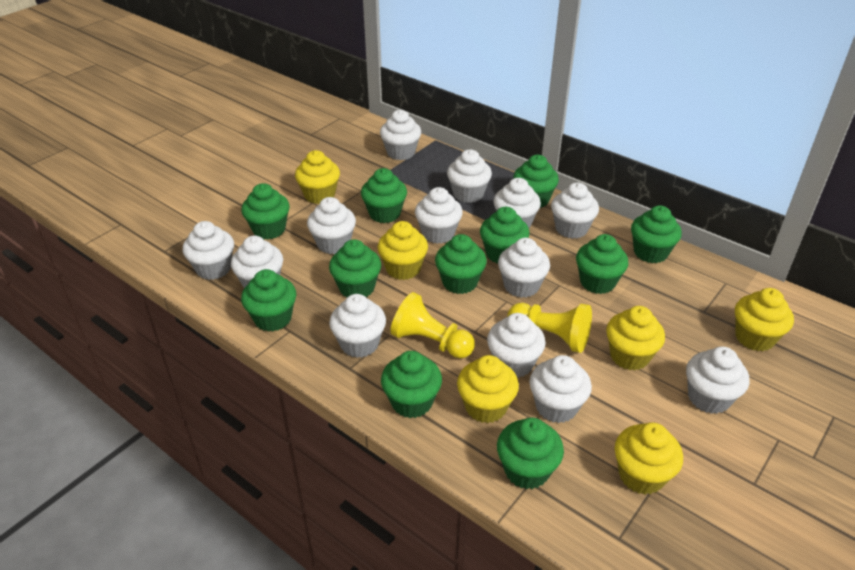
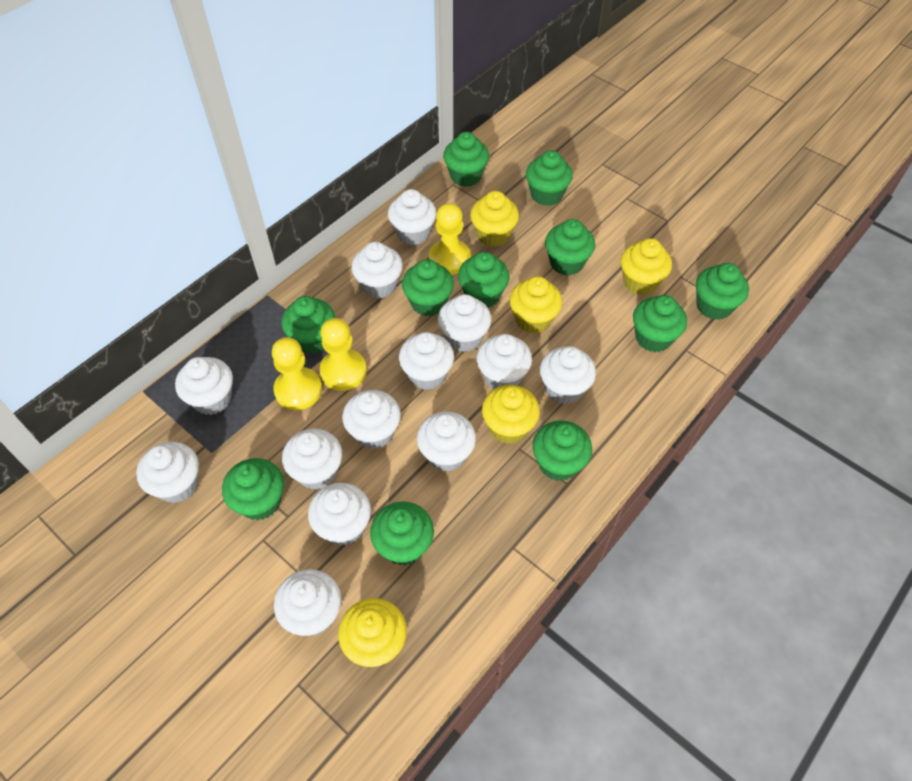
yellow cupcake: 6 -> 5
yellow pawn: 2 -> 3

